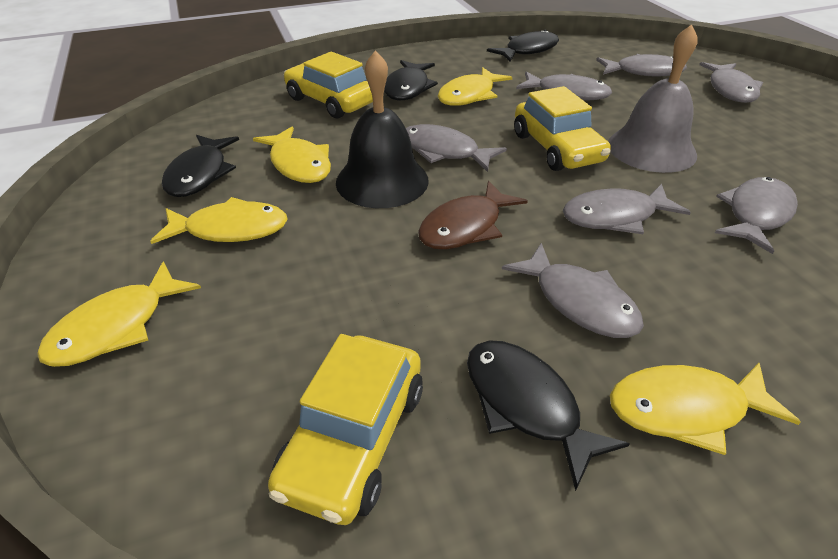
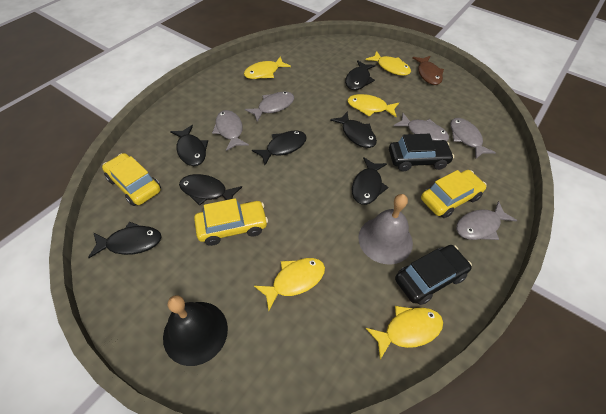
black car: 0 -> 2
black fish: 4 -> 7
grey fish: 7 -> 5

